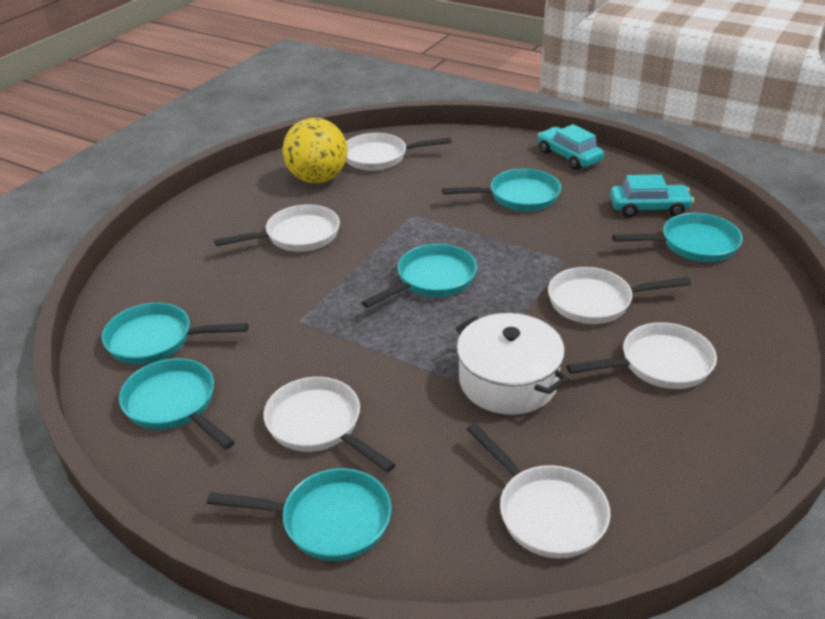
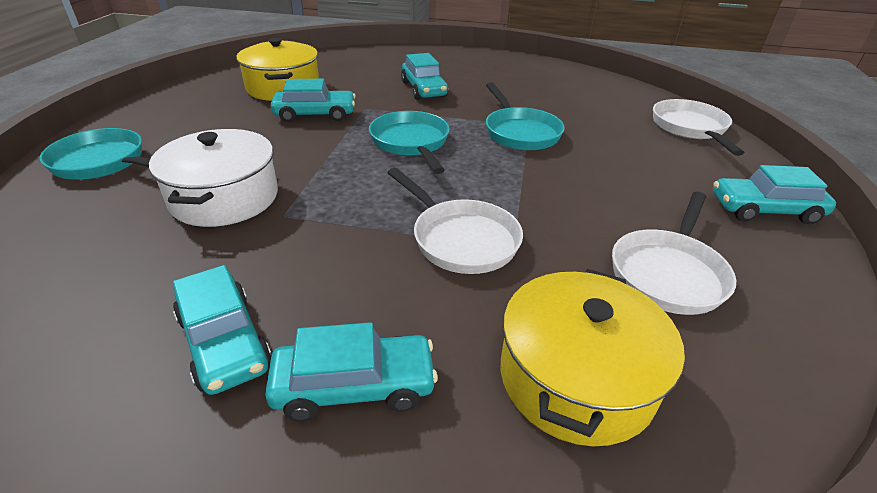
turquoise car: 2 -> 5
turquoise pan: 6 -> 3
white pan: 6 -> 3
yellow ball: 1 -> 0
yellow pot: 0 -> 2

